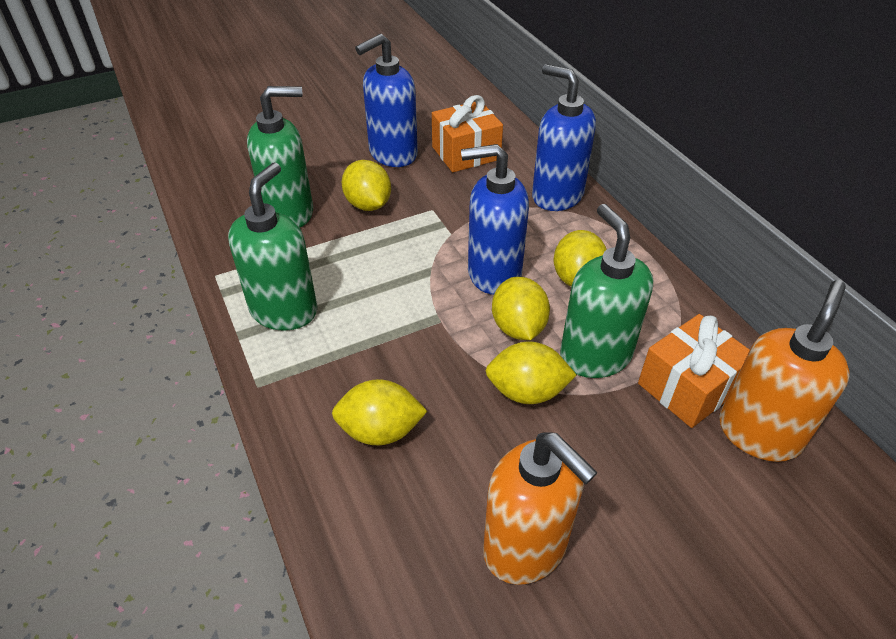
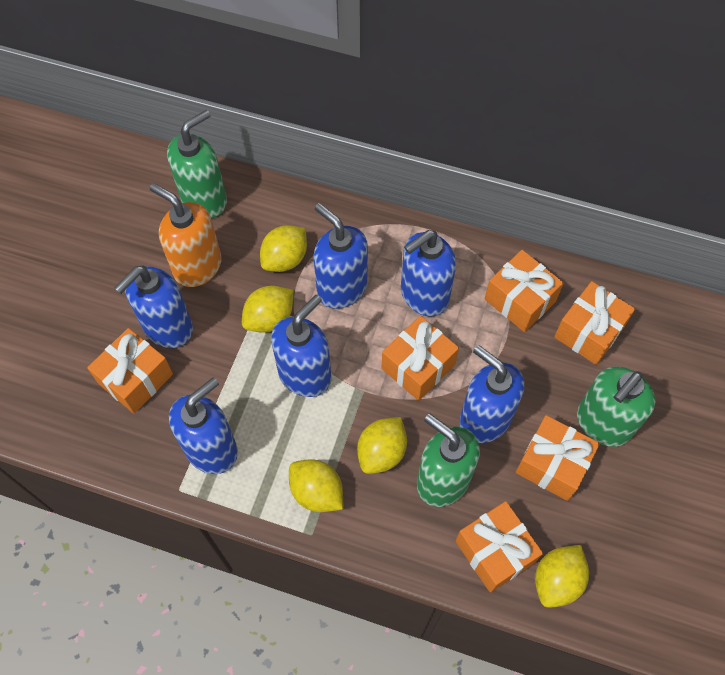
blue soap dispenser: 3 -> 6
orange gift: 2 -> 6
orange soap dispenser: 2 -> 1

